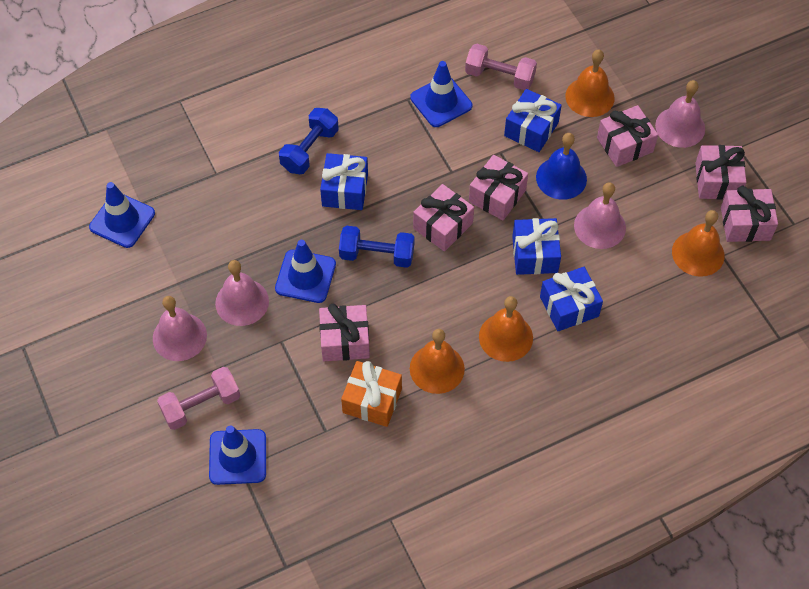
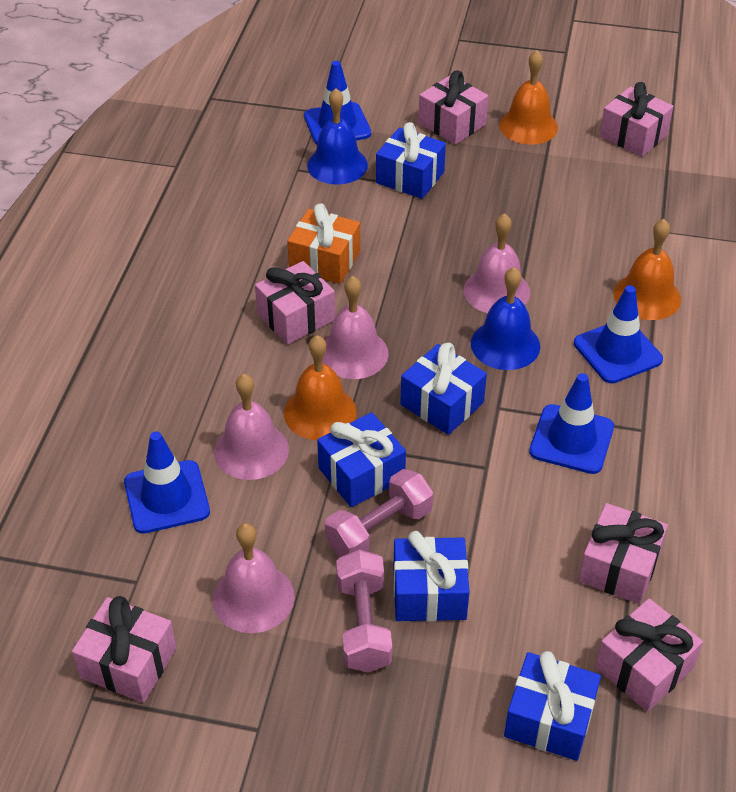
blue bell: 1 -> 2
blue dumbbell: 2 -> 0
blue gift: 4 -> 5
orange bell: 4 -> 3

